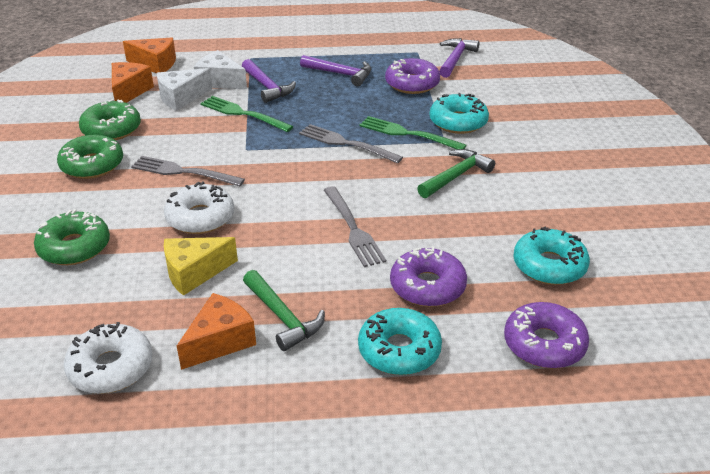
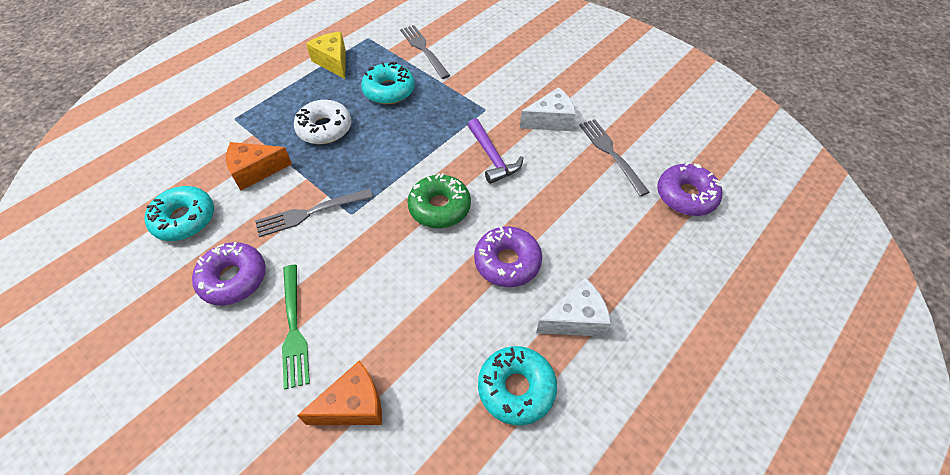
green donut: 3 -> 1
green fork: 2 -> 1
green hammer: 2 -> 0
orange cheese: 3 -> 2
purple hammer: 3 -> 1
white donut: 2 -> 1

